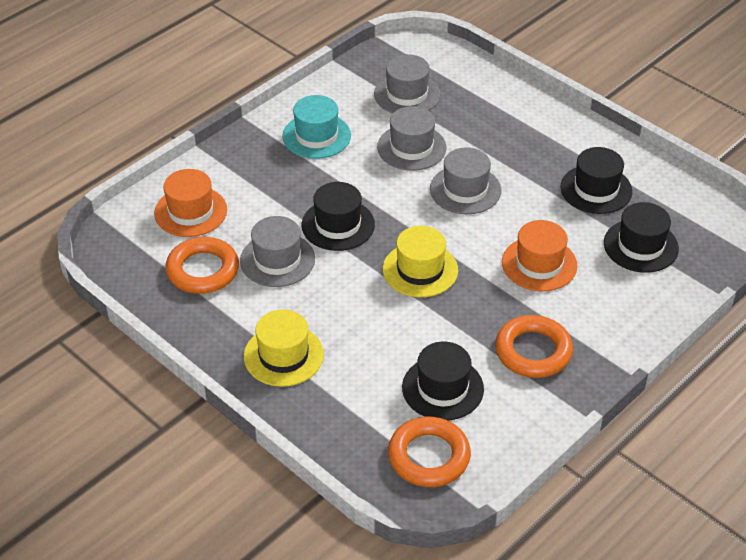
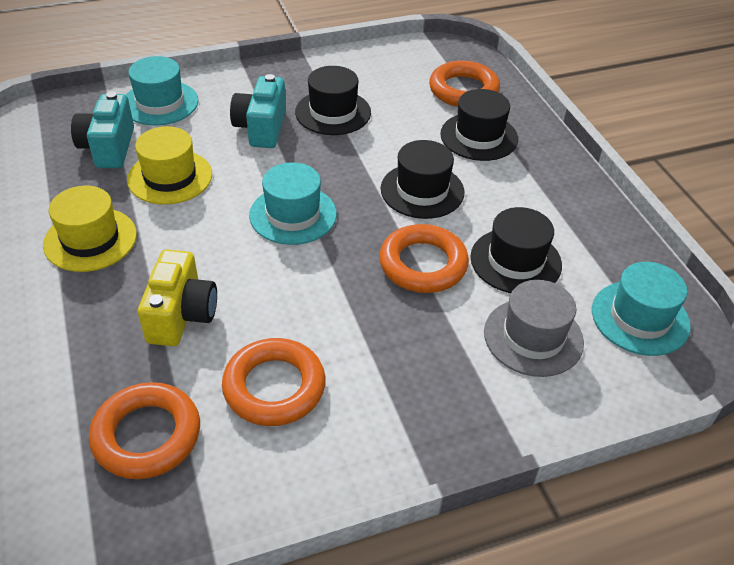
grey hat: 4 -> 1
orange hat: 2 -> 0
orange ring: 3 -> 4
turquoise camera: 0 -> 2
turquoise hat: 1 -> 3
yellow camera: 0 -> 1

